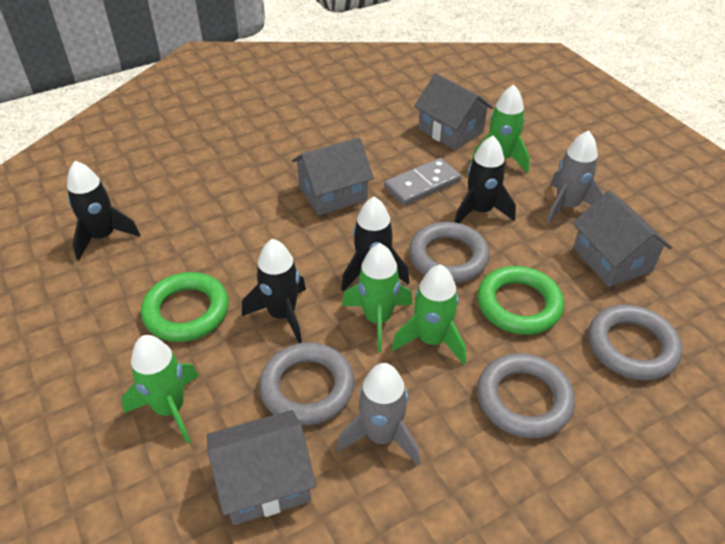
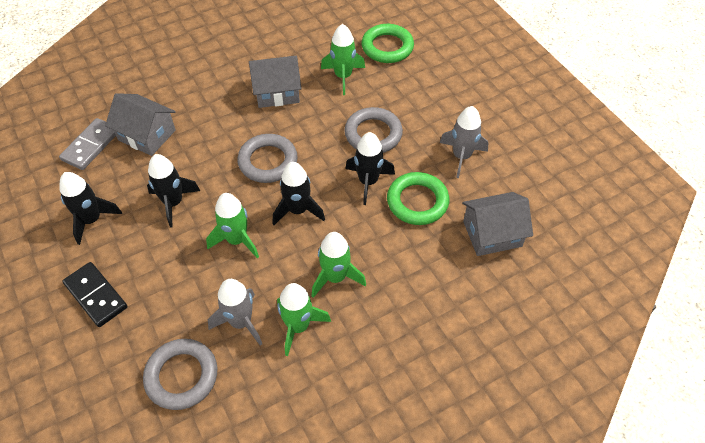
black domino: 0 -> 1
grey house: 4 -> 3
grey ring: 4 -> 3

